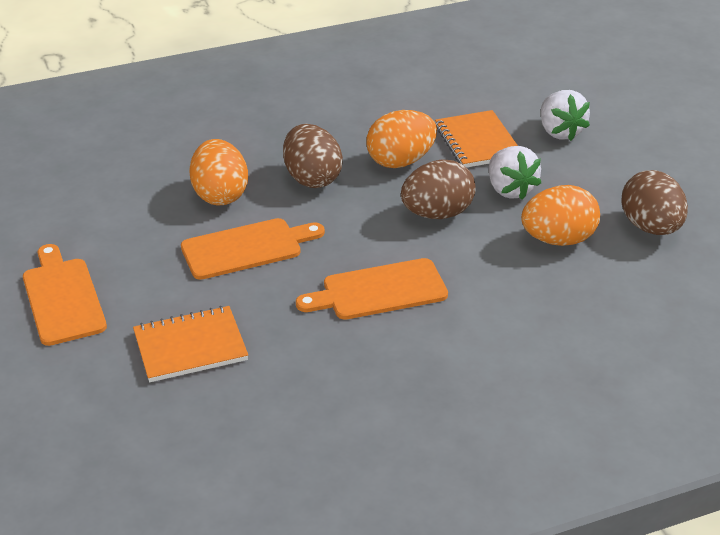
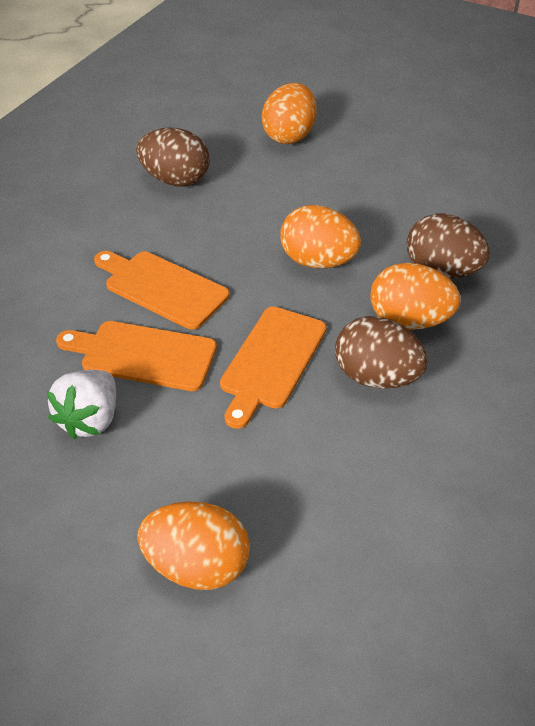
orange egg: 3 -> 4
orange notebook: 2 -> 0
white strawberry: 2 -> 1

